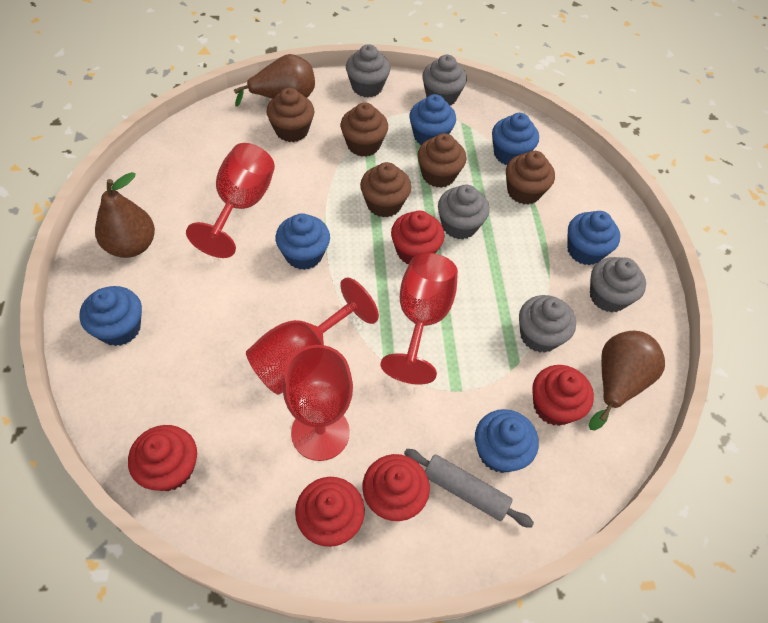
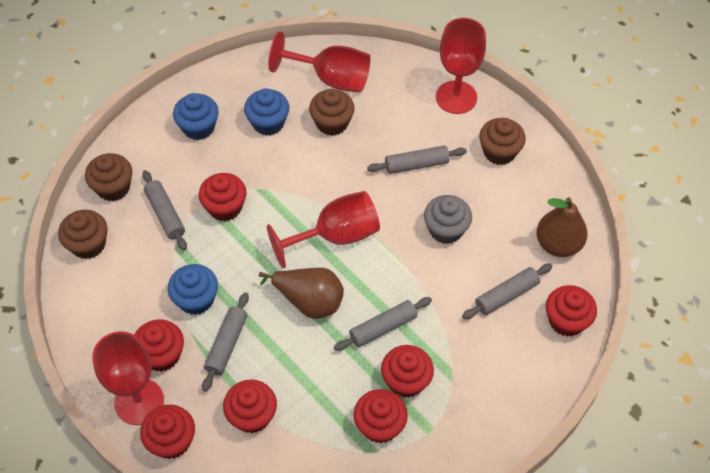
blue cupcake: 6 -> 3
brown cupcake: 5 -> 4
brown pear: 3 -> 2
grey cupcake: 5 -> 1
grey rolling pin: 1 -> 5
red cupcake: 5 -> 7

